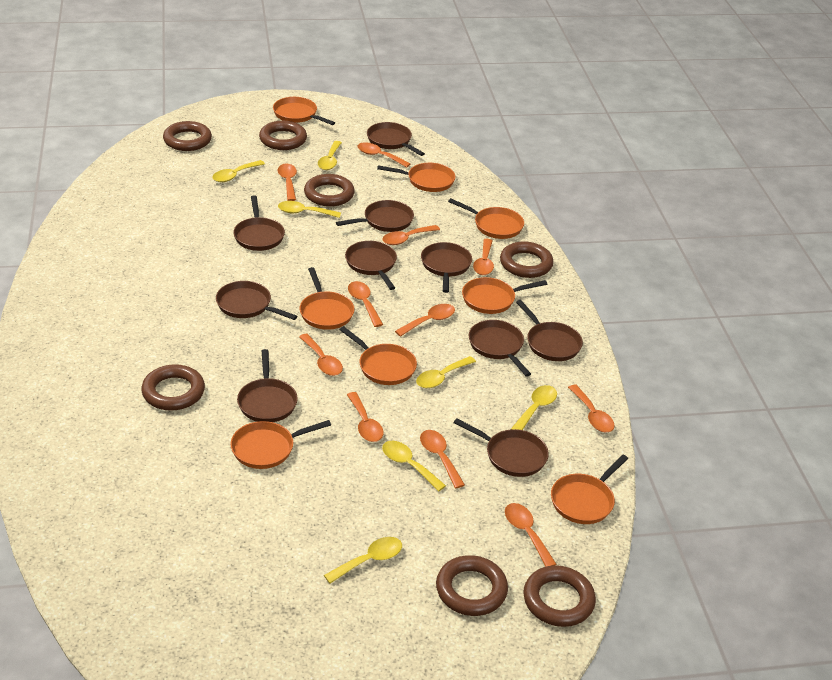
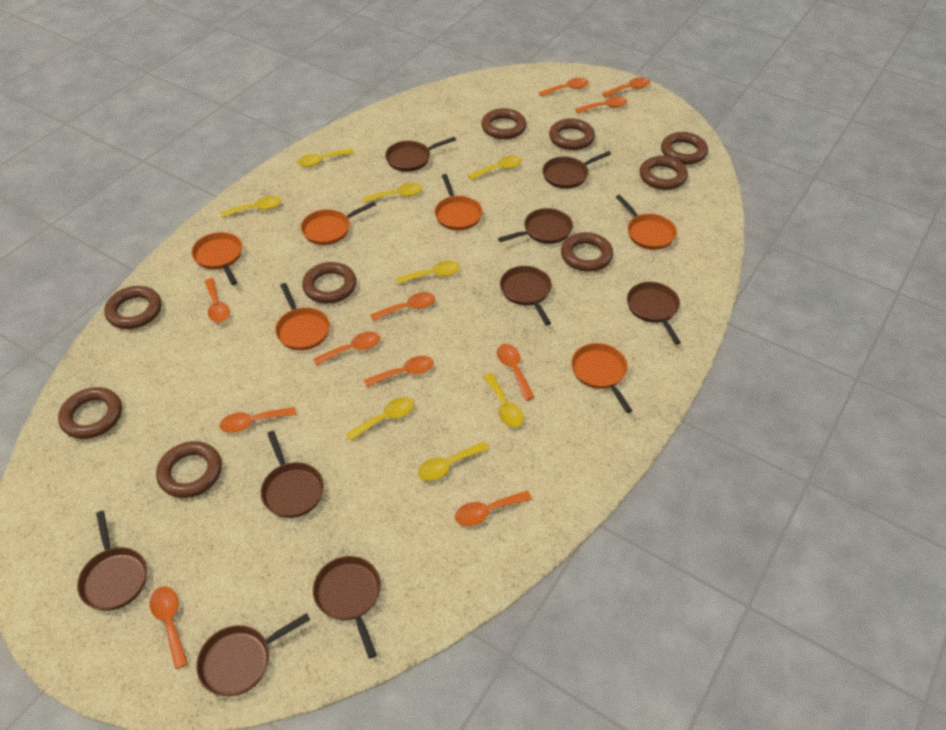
brown pan: 10 -> 9
brown ring: 7 -> 9
orange pan: 8 -> 6
yellow spoon: 7 -> 8

